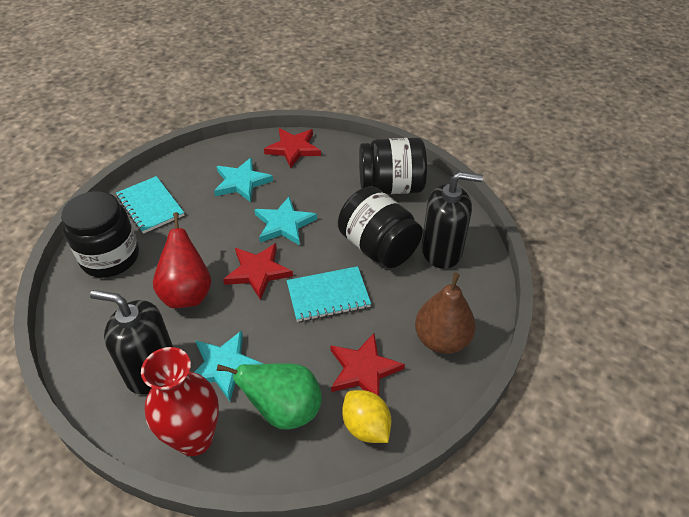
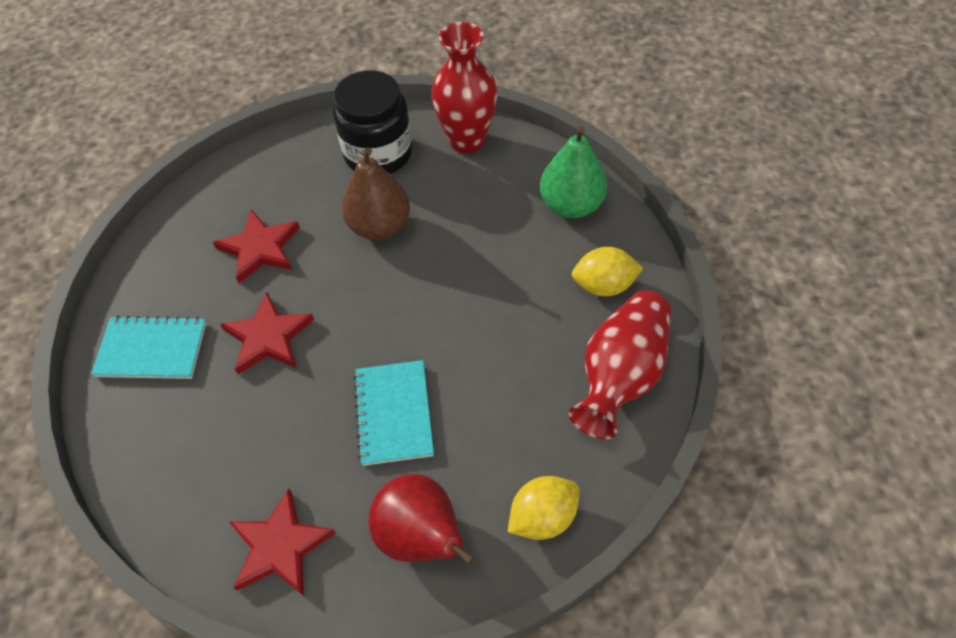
black jar: 3 -> 1
black soap dispenser: 2 -> 0
red vase: 1 -> 2
turquoise star: 3 -> 0
yellow lemon: 1 -> 2

